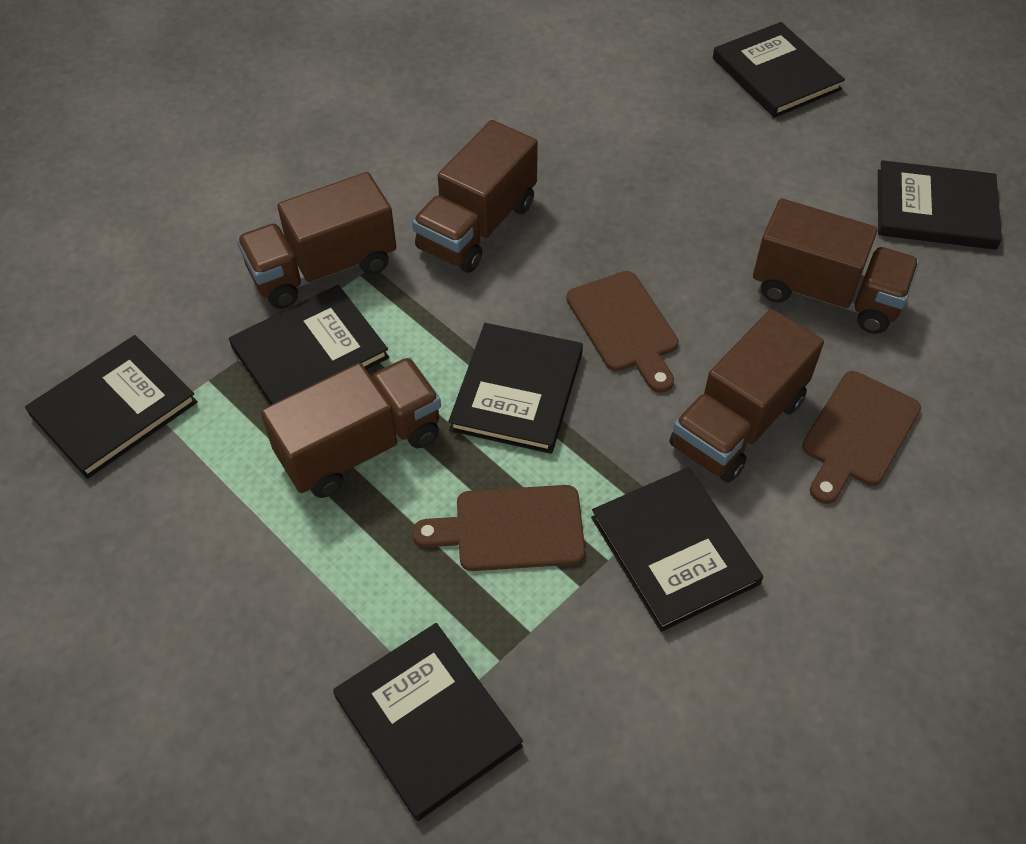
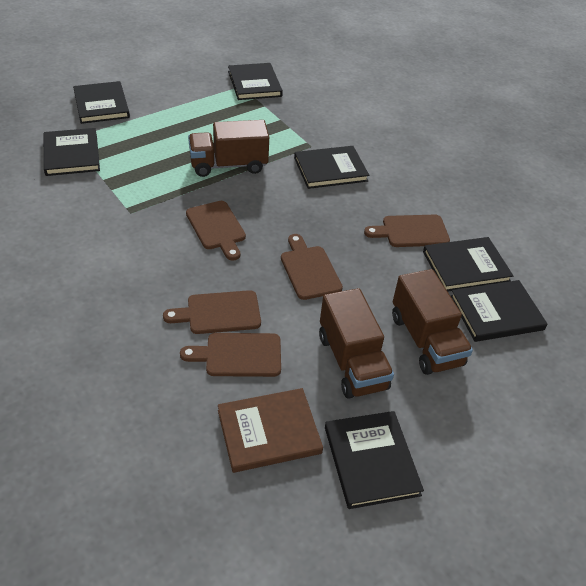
brown book: 0 -> 1
brown cutting board: 3 -> 5
brown truck: 5 -> 3

